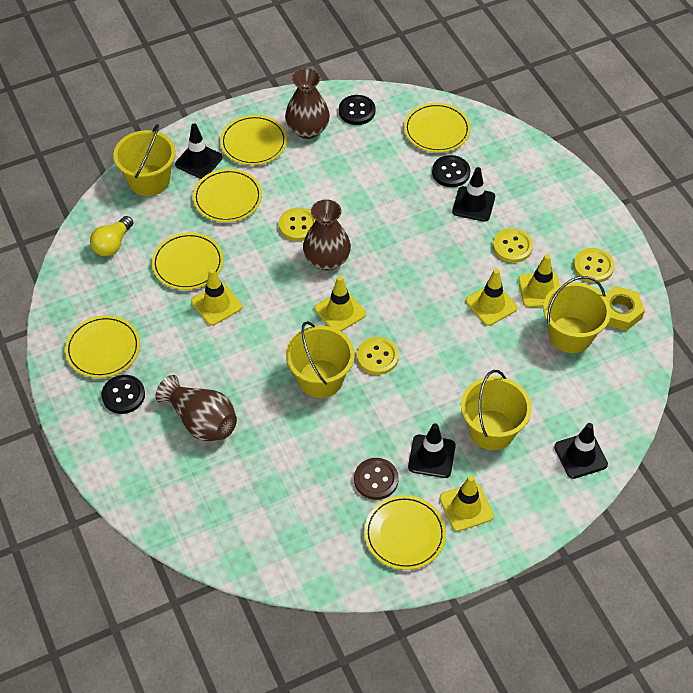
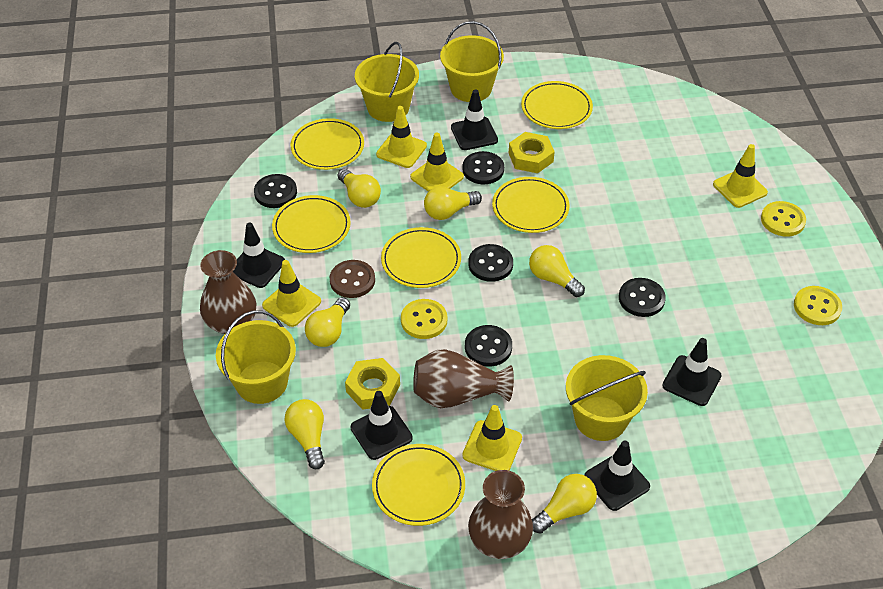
black button: 3 -> 5
black traffic cone: 4 -> 5
yellow button: 4 -> 3
yellow light bulb: 1 -> 6
yellow nut: 1 -> 2

